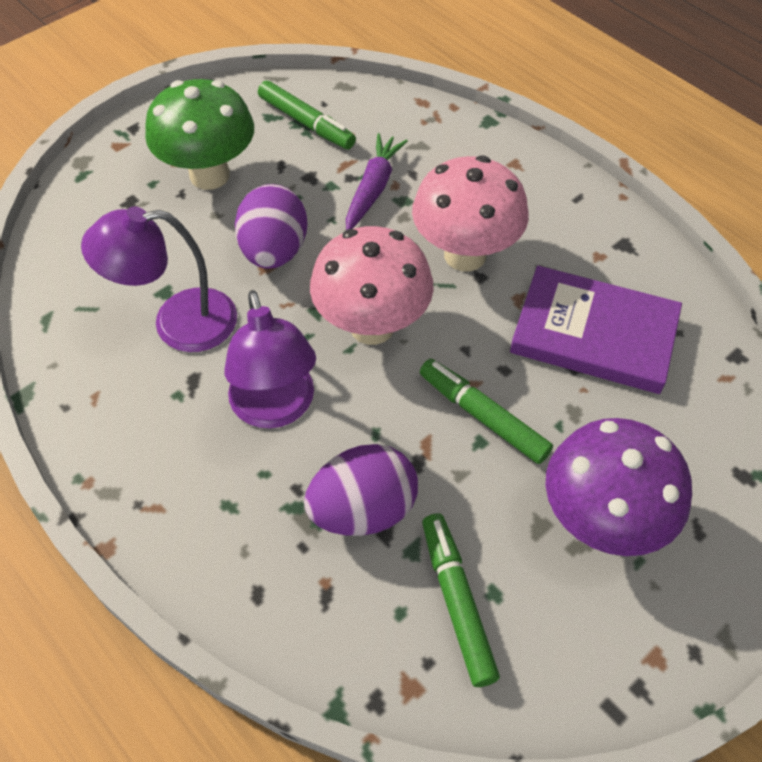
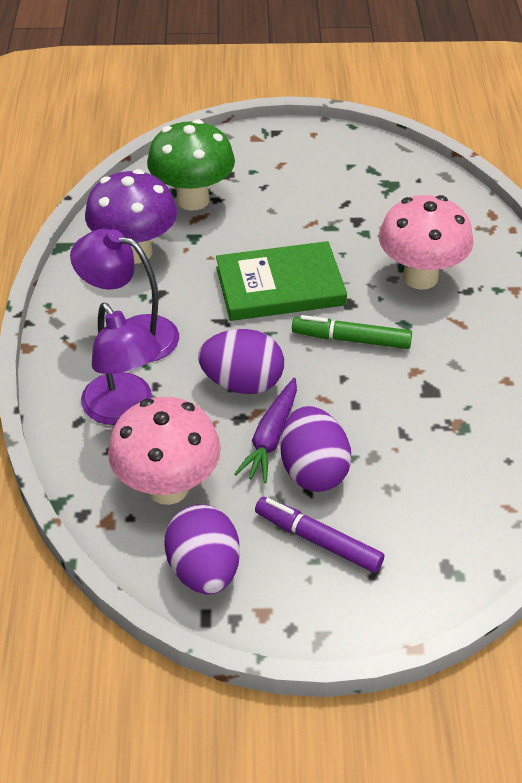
green book: 0 -> 1
green marker: 3 -> 1
purple book: 1 -> 0
purple egg: 2 -> 3
purple marker: 0 -> 1

